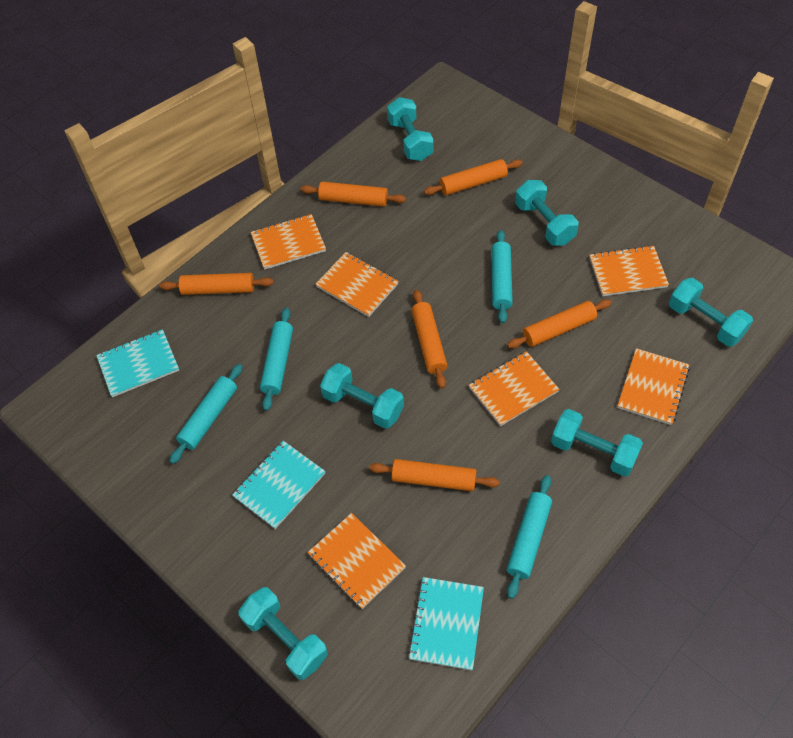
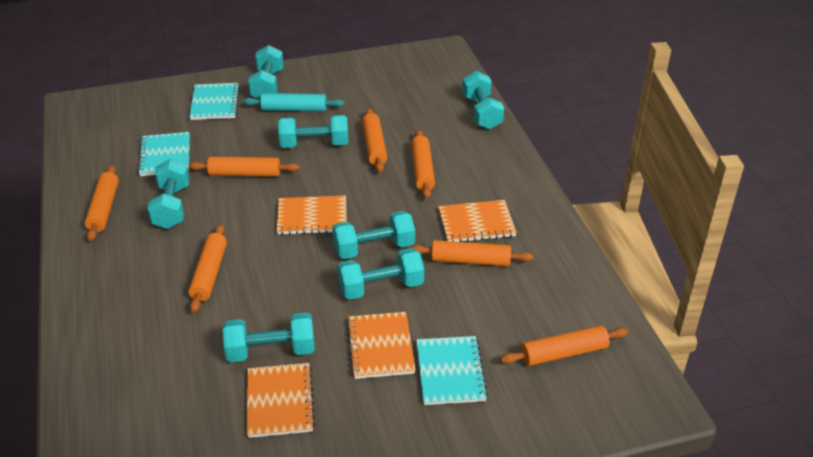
orange notebook: 6 -> 4
orange rolling pin: 6 -> 7
turquoise dumbbell: 6 -> 7
turquoise rolling pin: 4 -> 1

